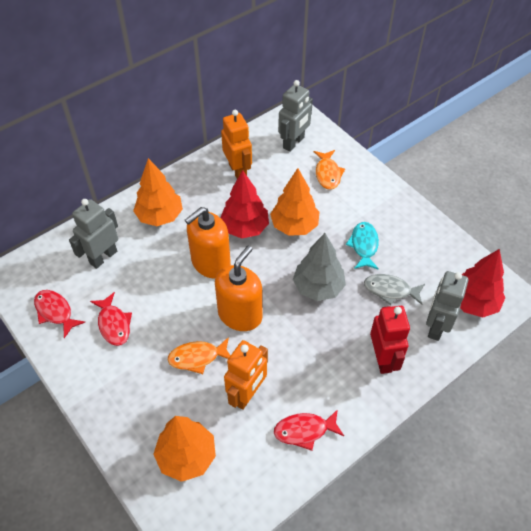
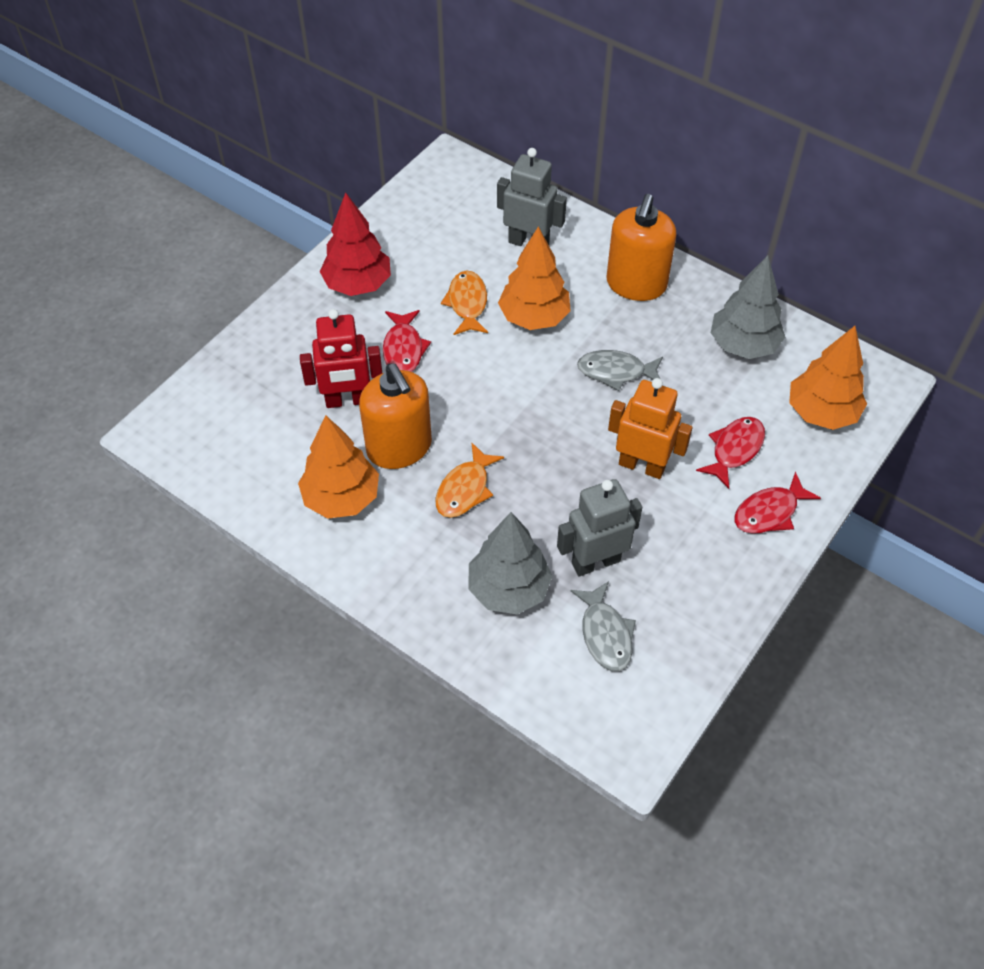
grey fish: 1 -> 2
grey robot: 3 -> 2
grey tree: 1 -> 2
orange robot: 2 -> 1
red tree: 2 -> 1
turquoise fish: 1 -> 0

